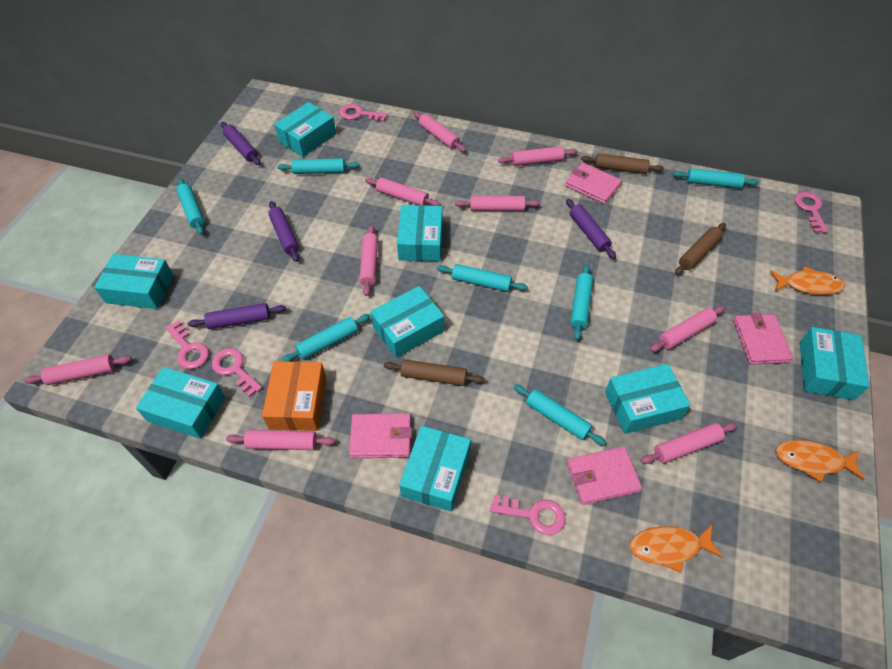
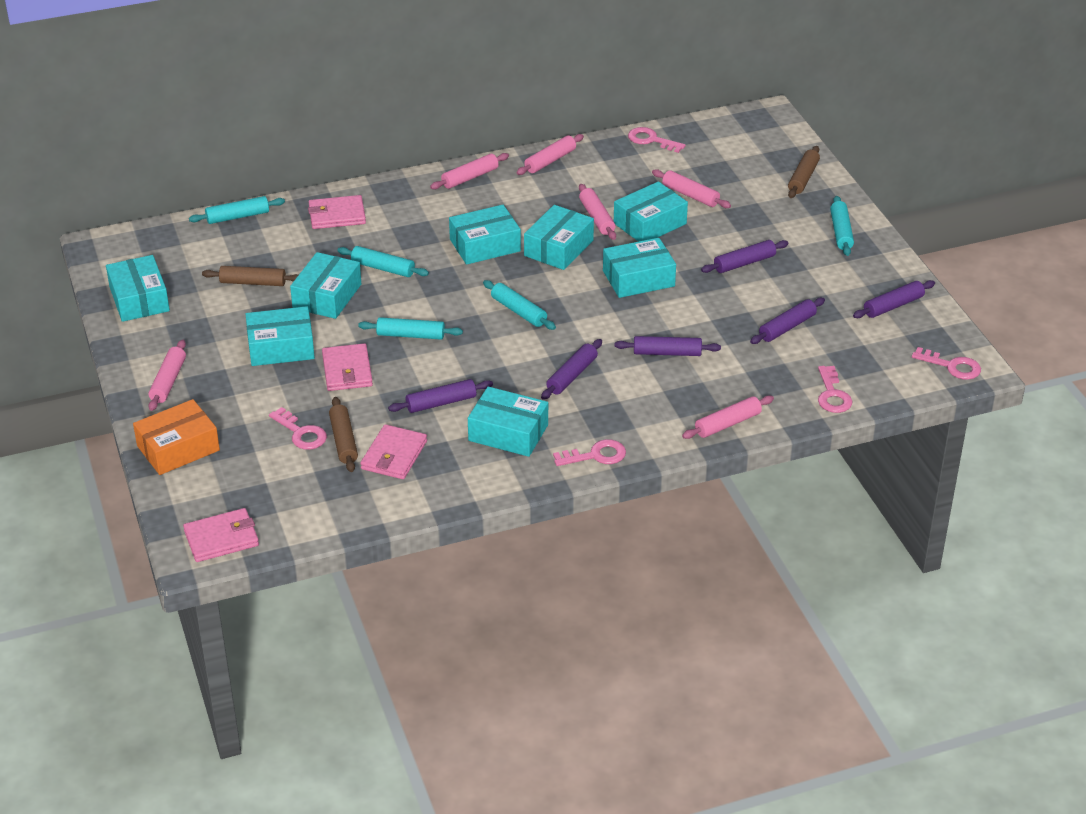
orange fish: 3 -> 0
pink rolling pin: 9 -> 6
purple rolling pin: 4 -> 6
turquoise rolling pin: 7 -> 5

